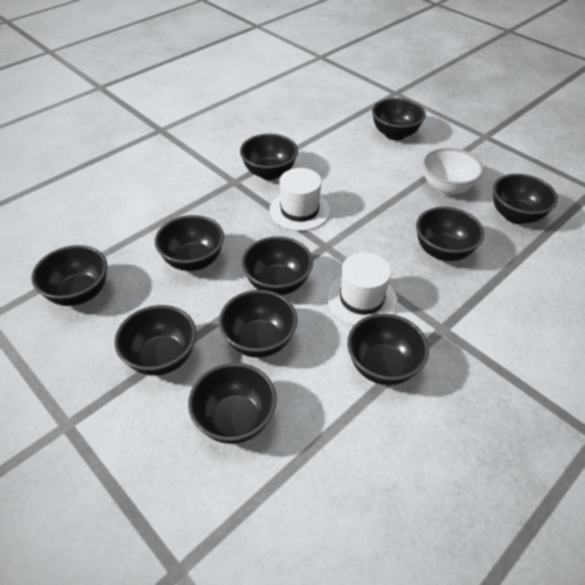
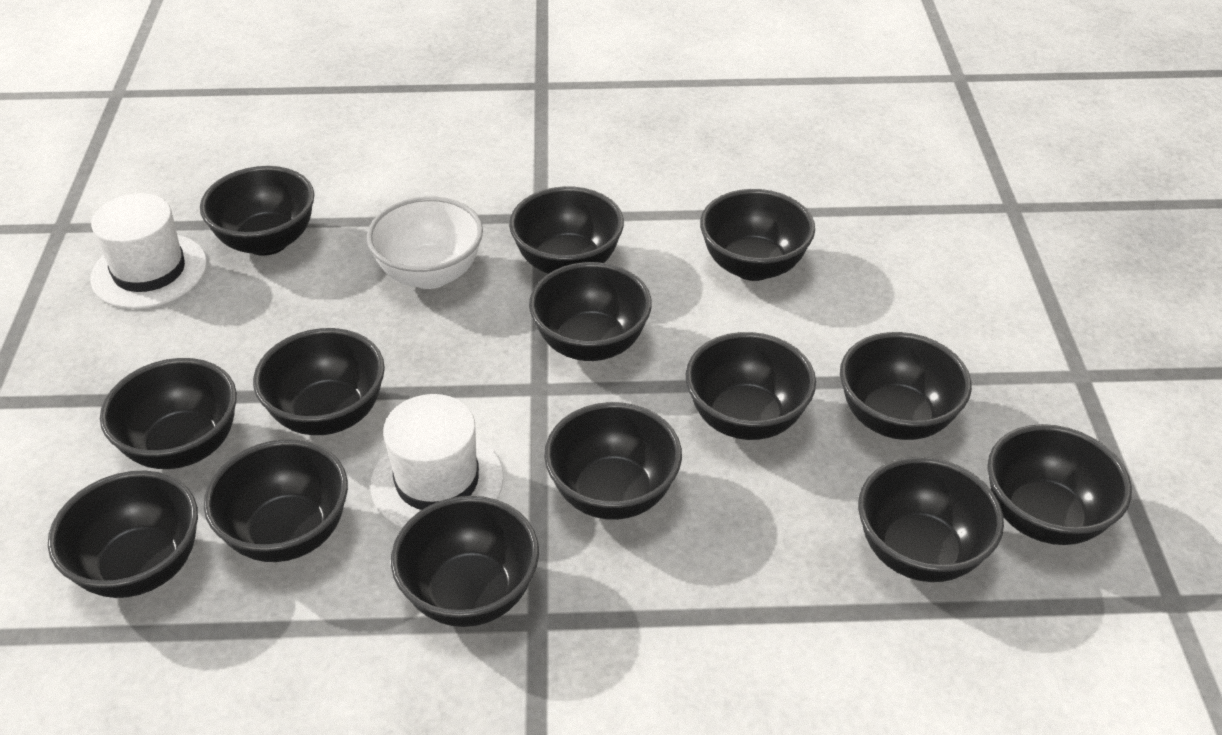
black bowl: 11 -> 14

